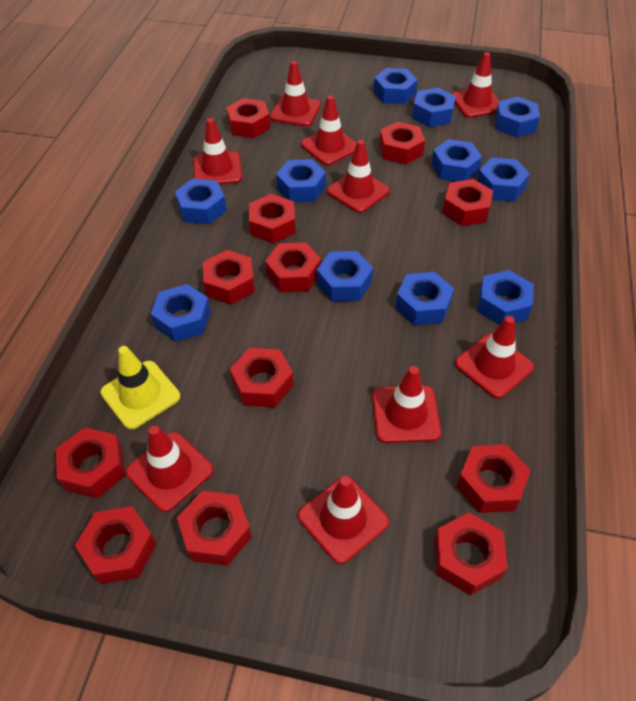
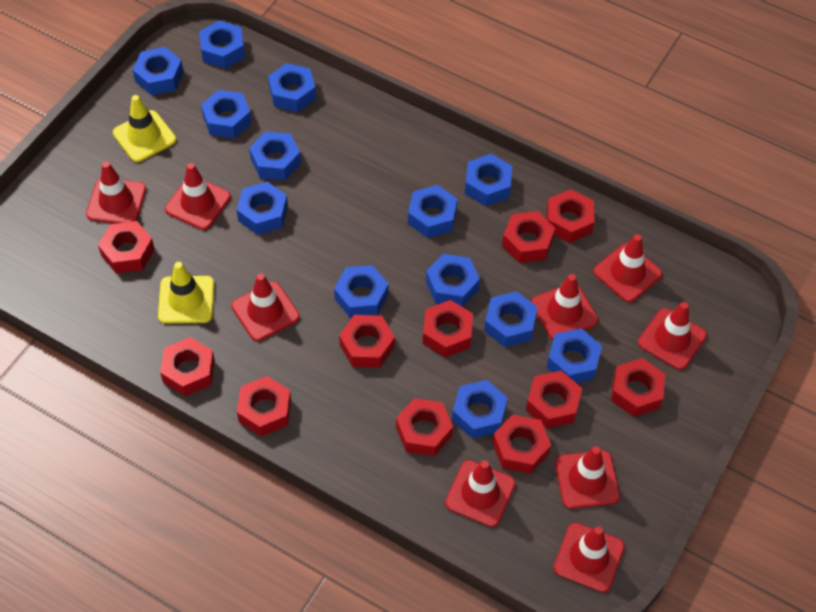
blue nut: 11 -> 13
red nut: 12 -> 11
yellow traffic cone: 1 -> 2

